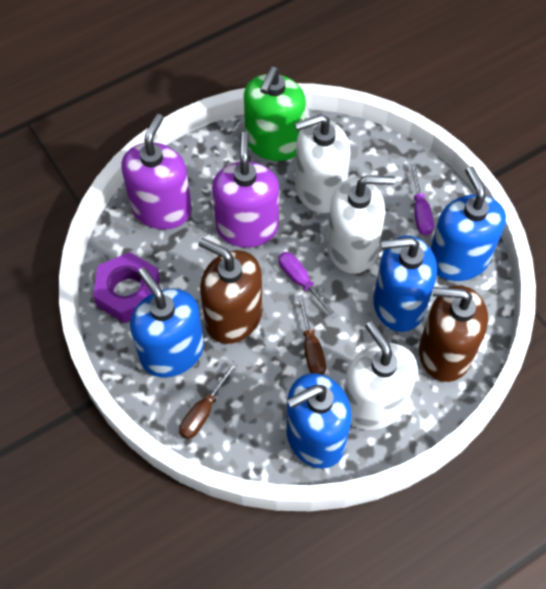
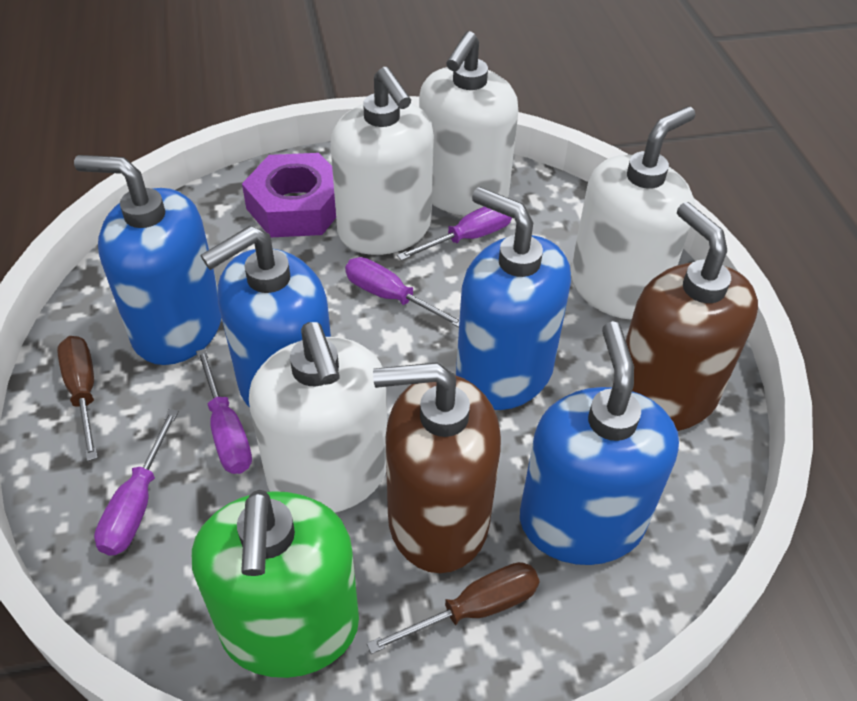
purple screwdriver: 2 -> 4
purple soap dispenser: 2 -> 0
white soap dispenser: 3 -> 4

